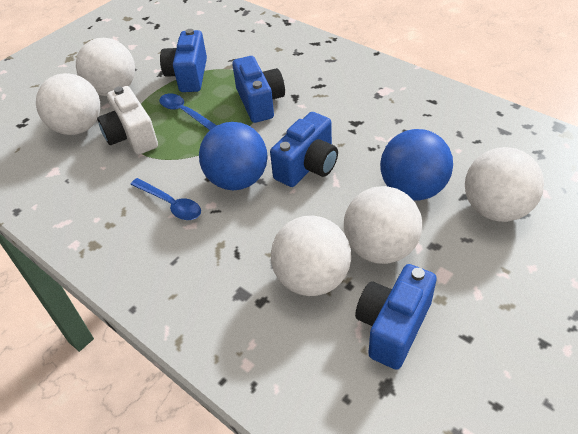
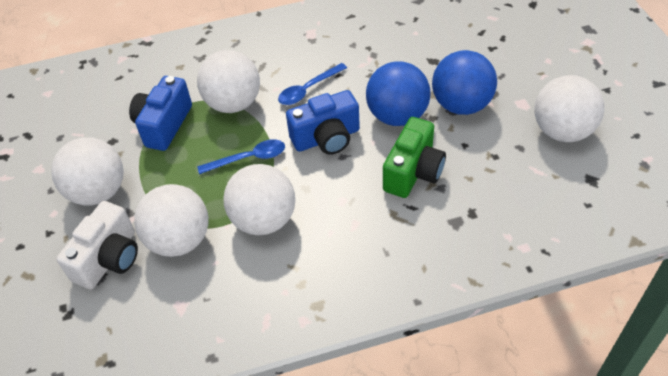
blue camera: 4 -> 2
green camera: 0 -> 1

